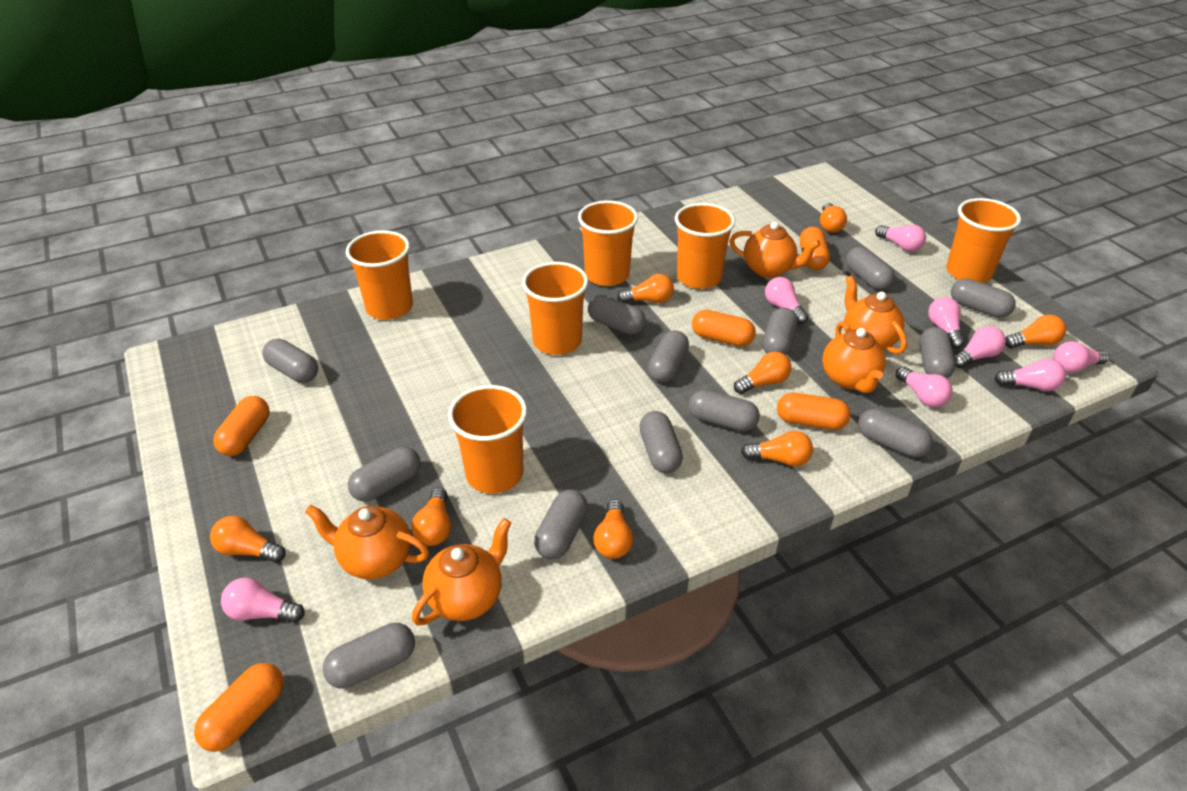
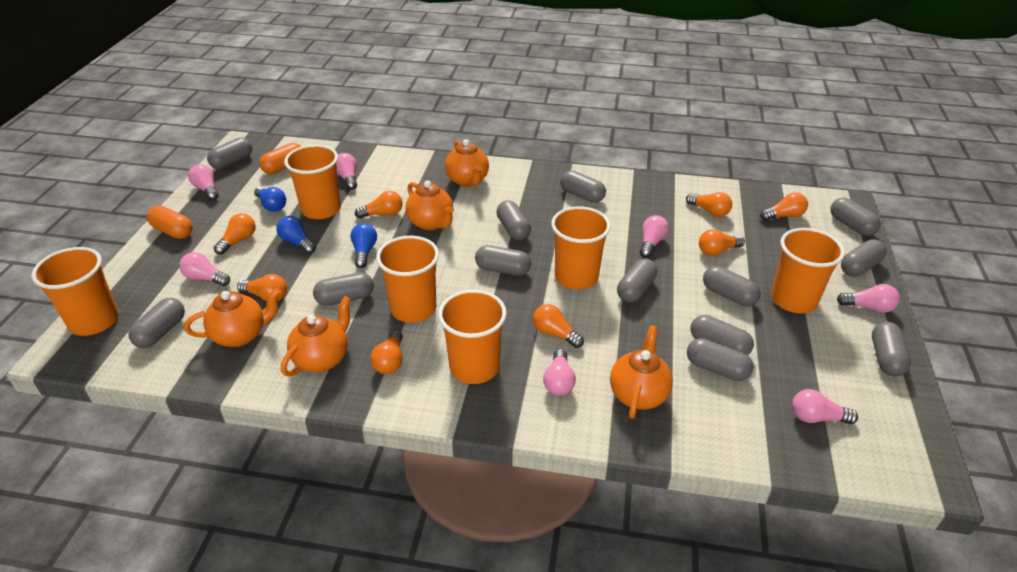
blue light bulb: 0 -> 3
orange capsule: 5 -> 2
pink light bulb: 8 -> 7

